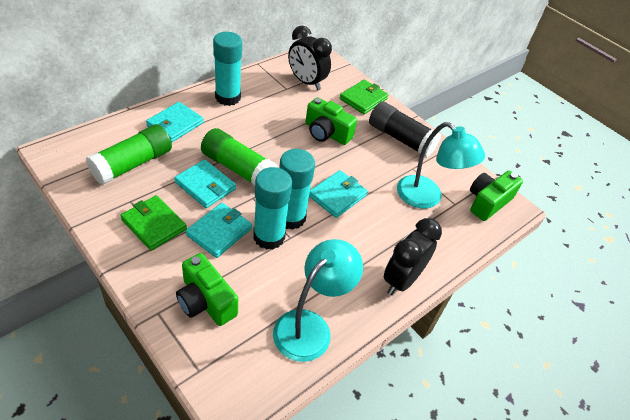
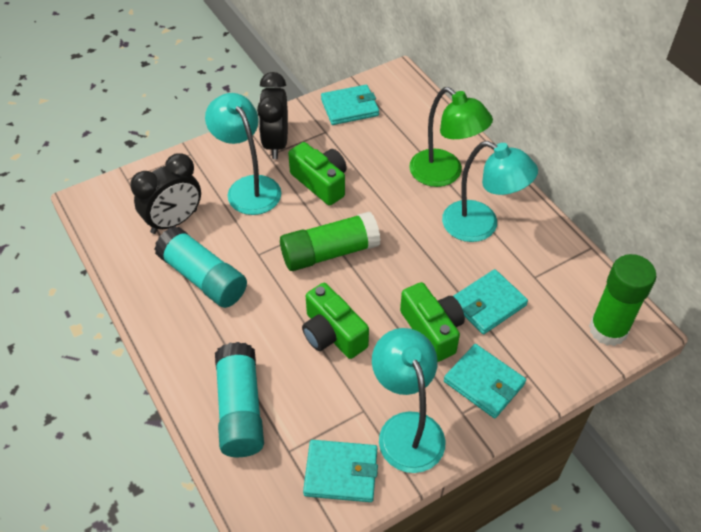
black glue stick: 1 -> 0
green lamp: 0 -> 1
green wallet: 2 -> 0
turquoise glue stick: 3 -> 2
turquoise lamp: 2 -> 3

